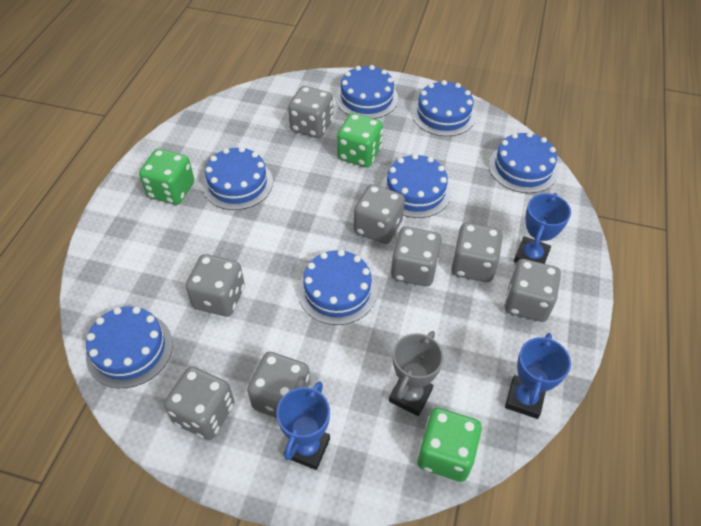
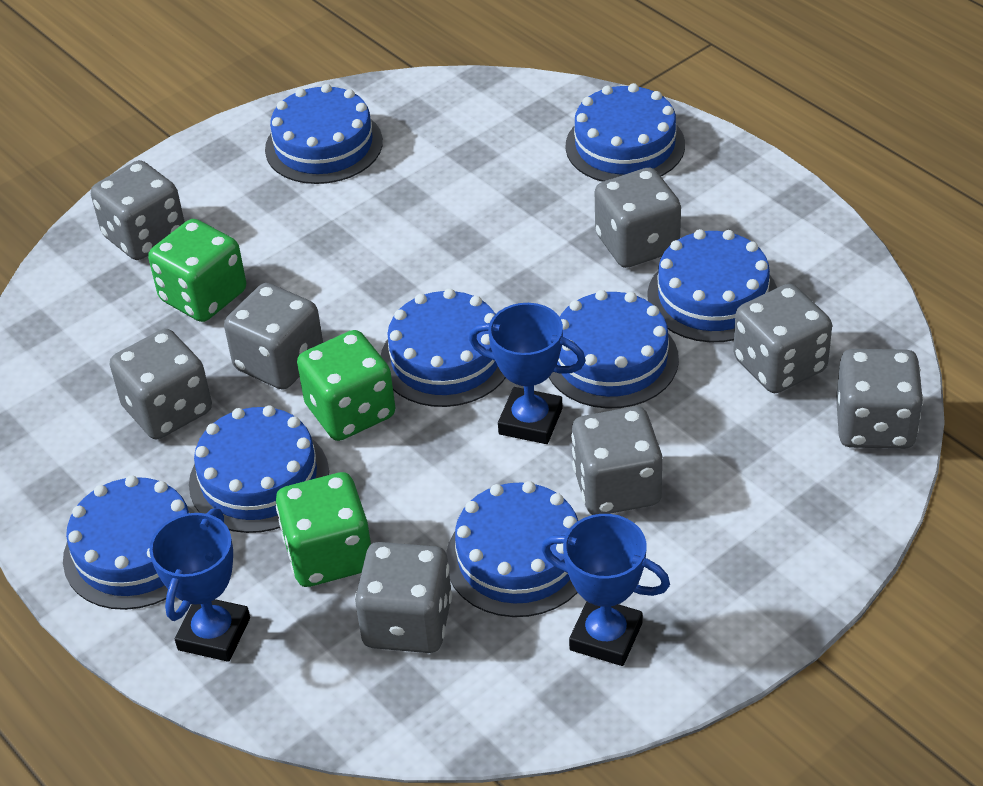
blue cake: 7 -> 8
grey trophy: 1 -> 0

